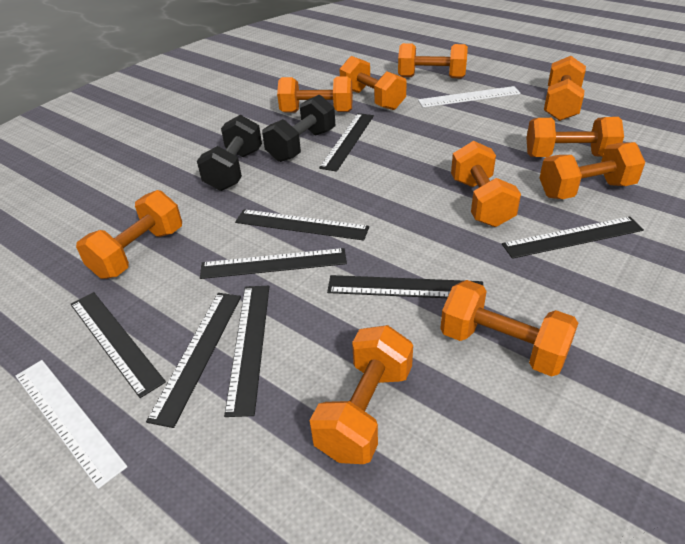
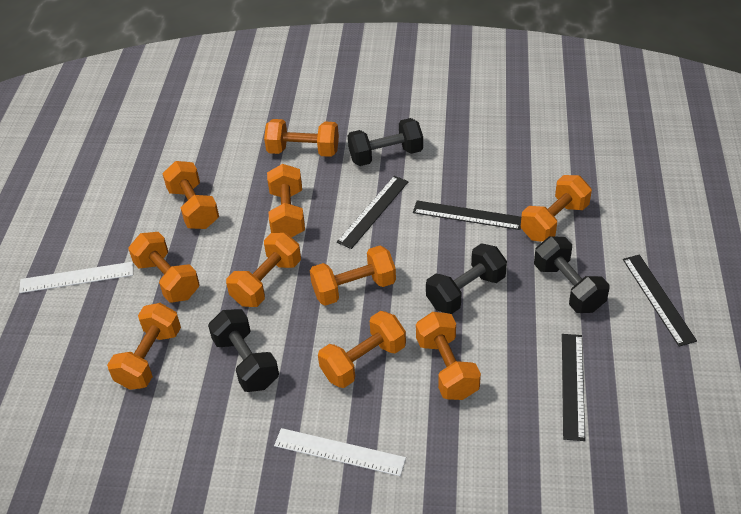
black dumbbell: 2 -> 4
black ruler: 8 -> 4

